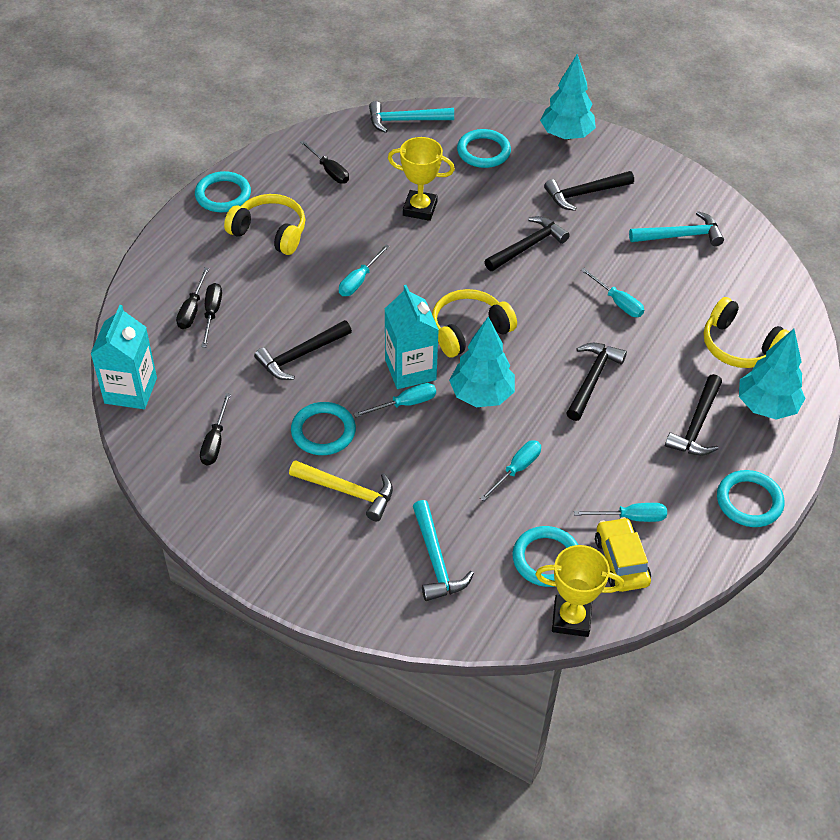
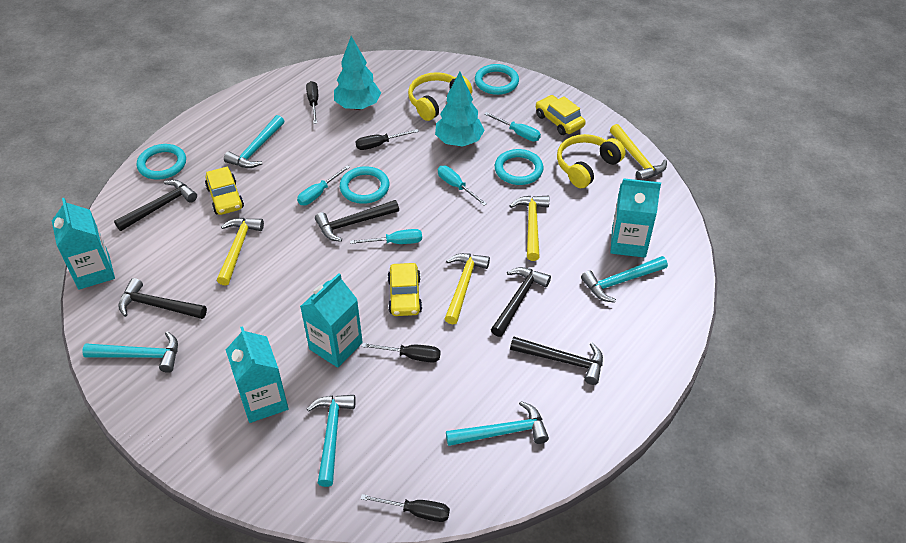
turquoise carton: 2 -> 4
turquoise hammer: 3 -> 5
turquoise ring: 5 -> 4
turquoise screwdriver: 5 -> 4
turquoise tree: 3 -> 2
yellow car: 1 -> 3
yellow hammer: 1 -> 4
yellow headphones: 3 -> 2
yellow trophy: 2 -> 0

